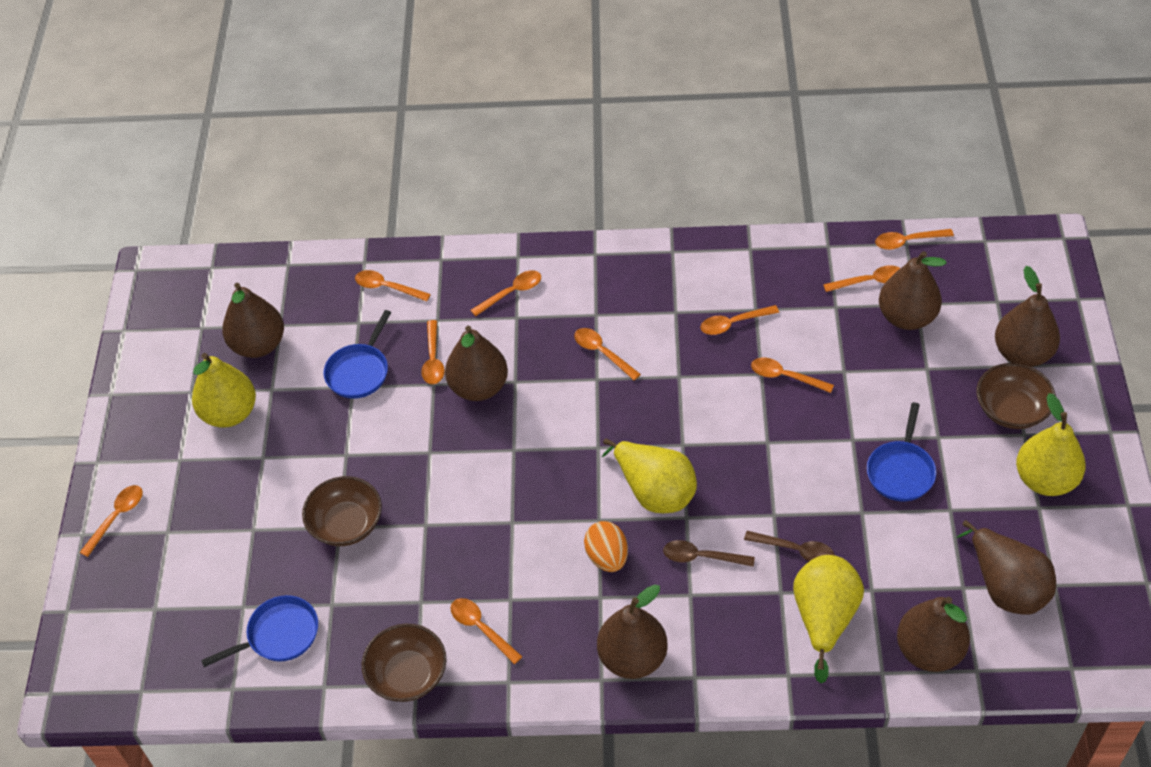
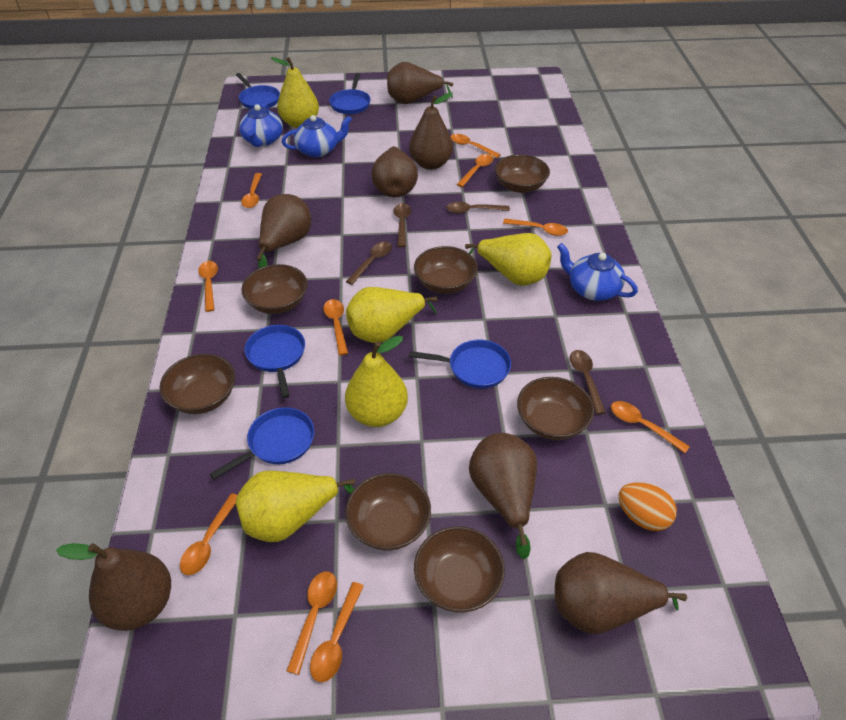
blue pan: 3 -> 5
blue teapot: 0 -> 3
brown bowl: 3 -> 7
brown spoon: 2 -> 4
yellow pear: 4 -> 5

